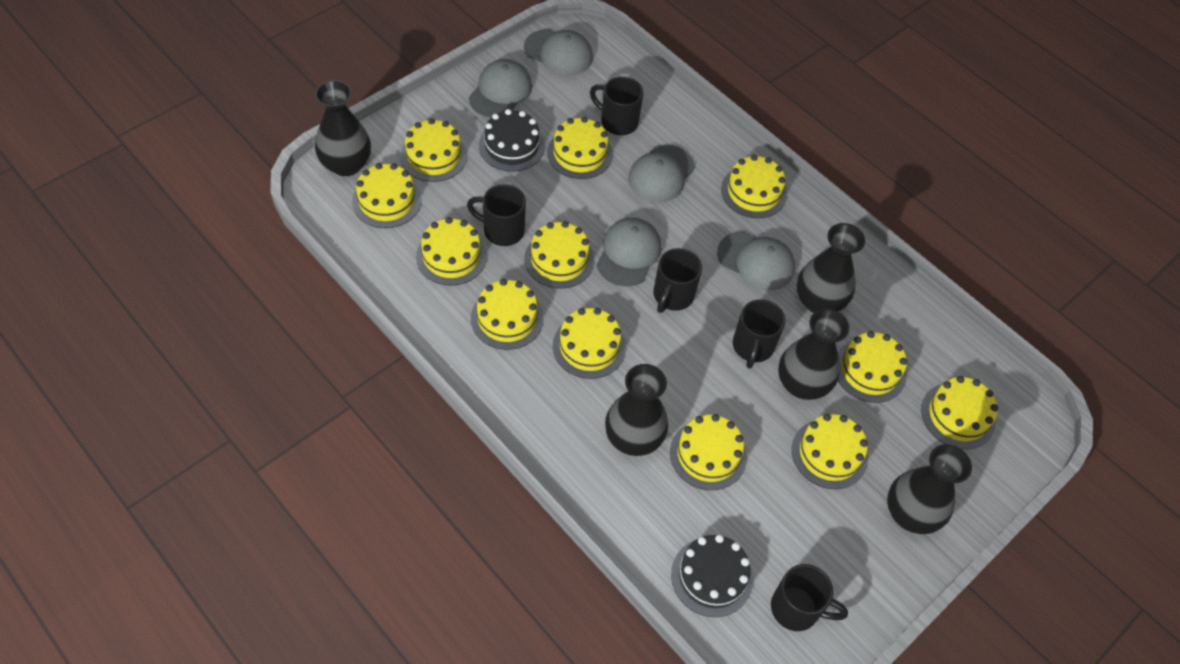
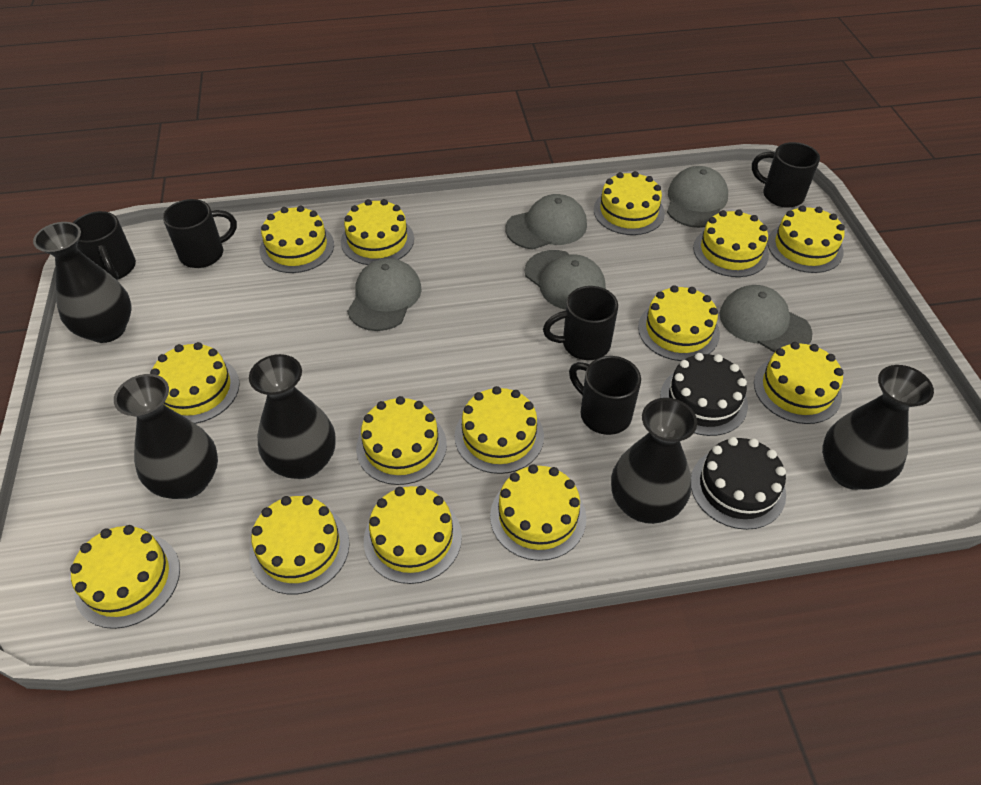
yellow cake: 12 -> 14

